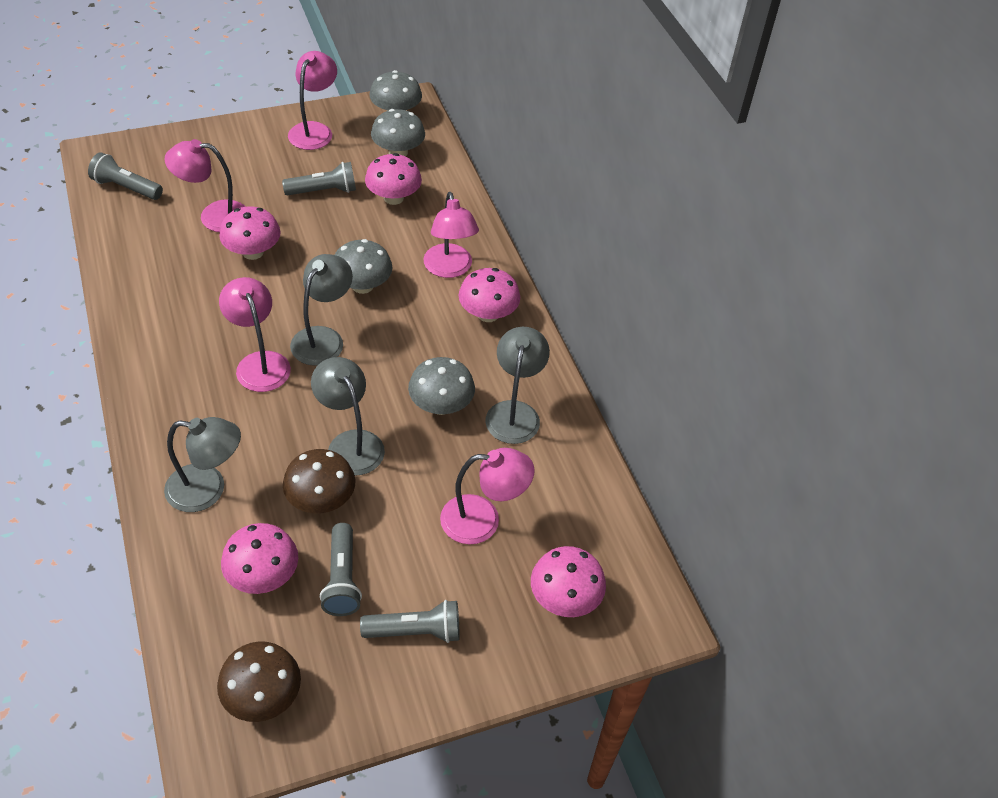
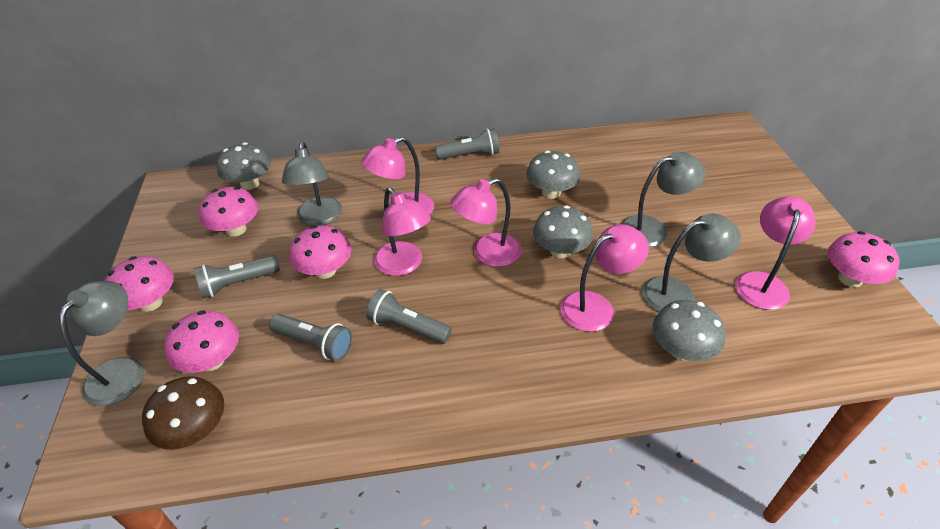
brown mushroom: 2 -> 1

